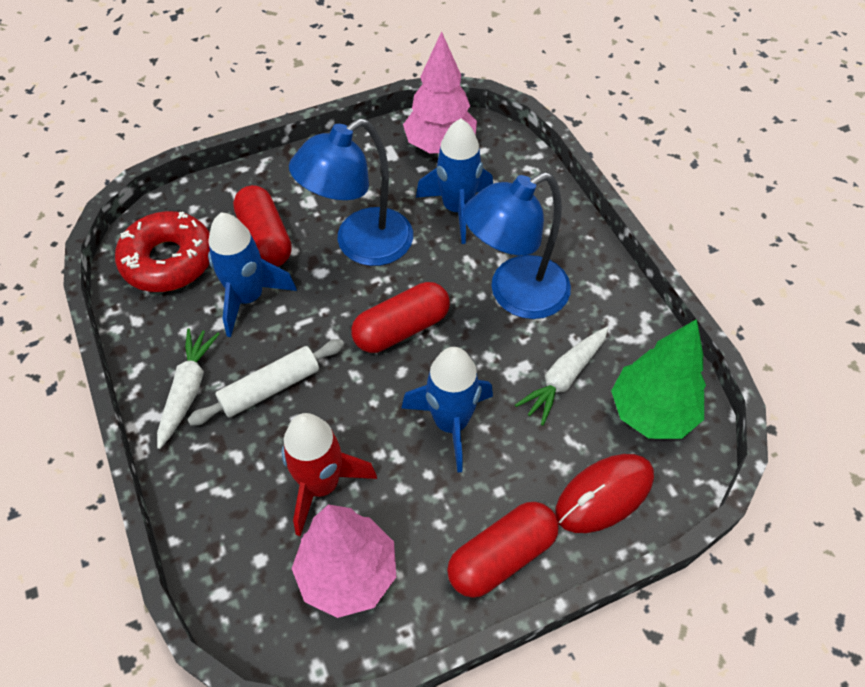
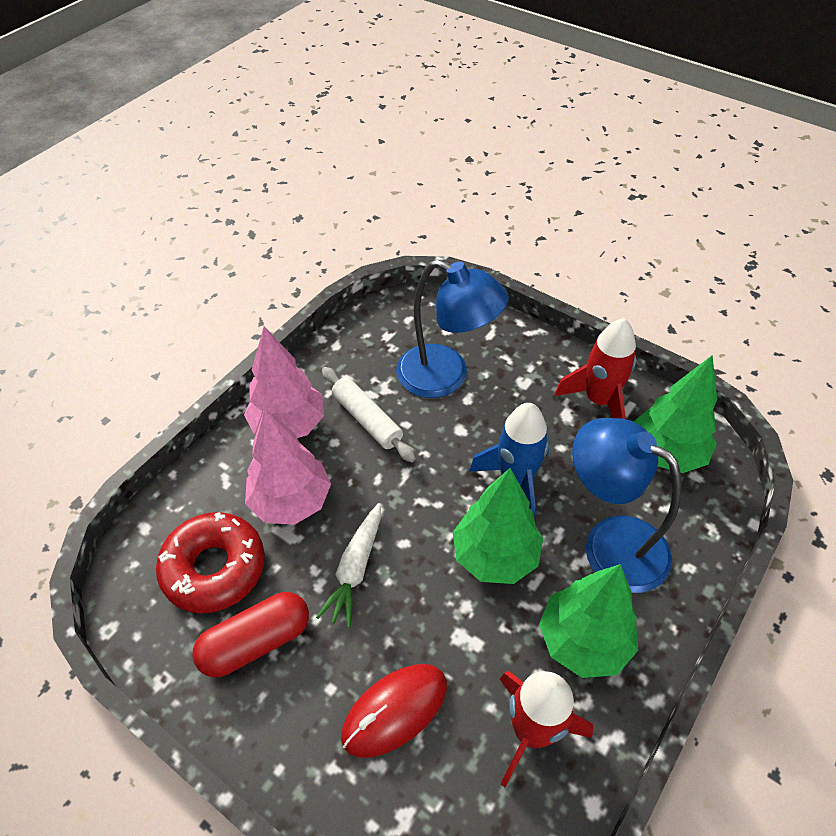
blue rocket: 3 -> 1
green tree: 1 -> 3
red capsule: 3 -> 1
red rocket: 1 -> 2
white carrot: 2 -> 1

